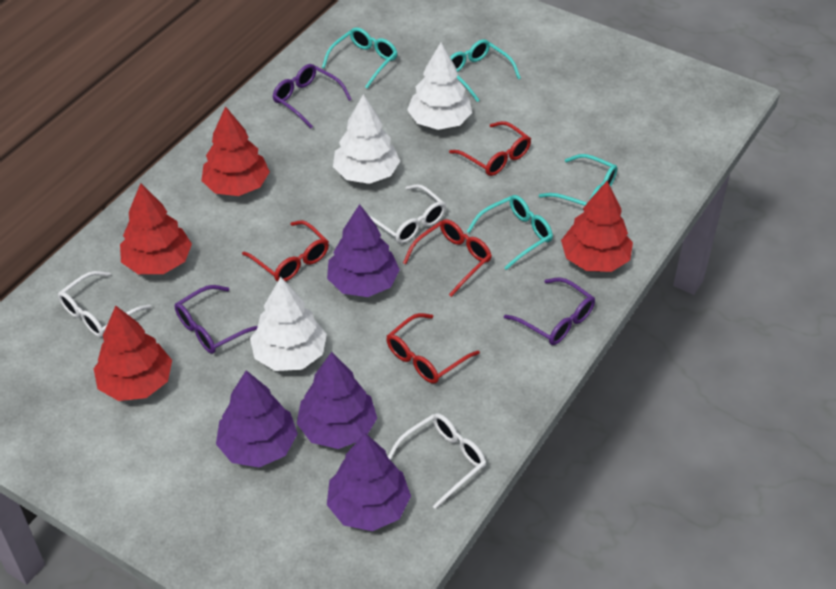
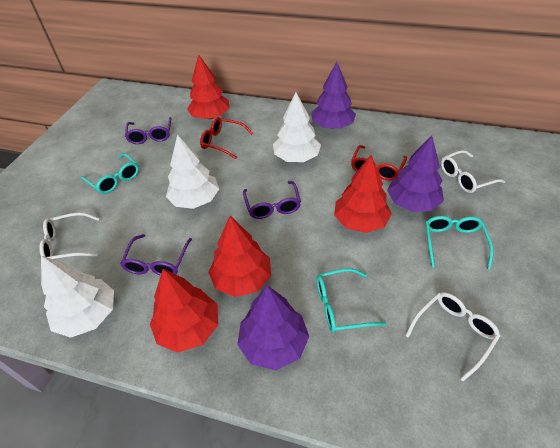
purple tree: 4 -> 3
red glasses: 4 -> 2
turquoise glasses: 4 -> 3

